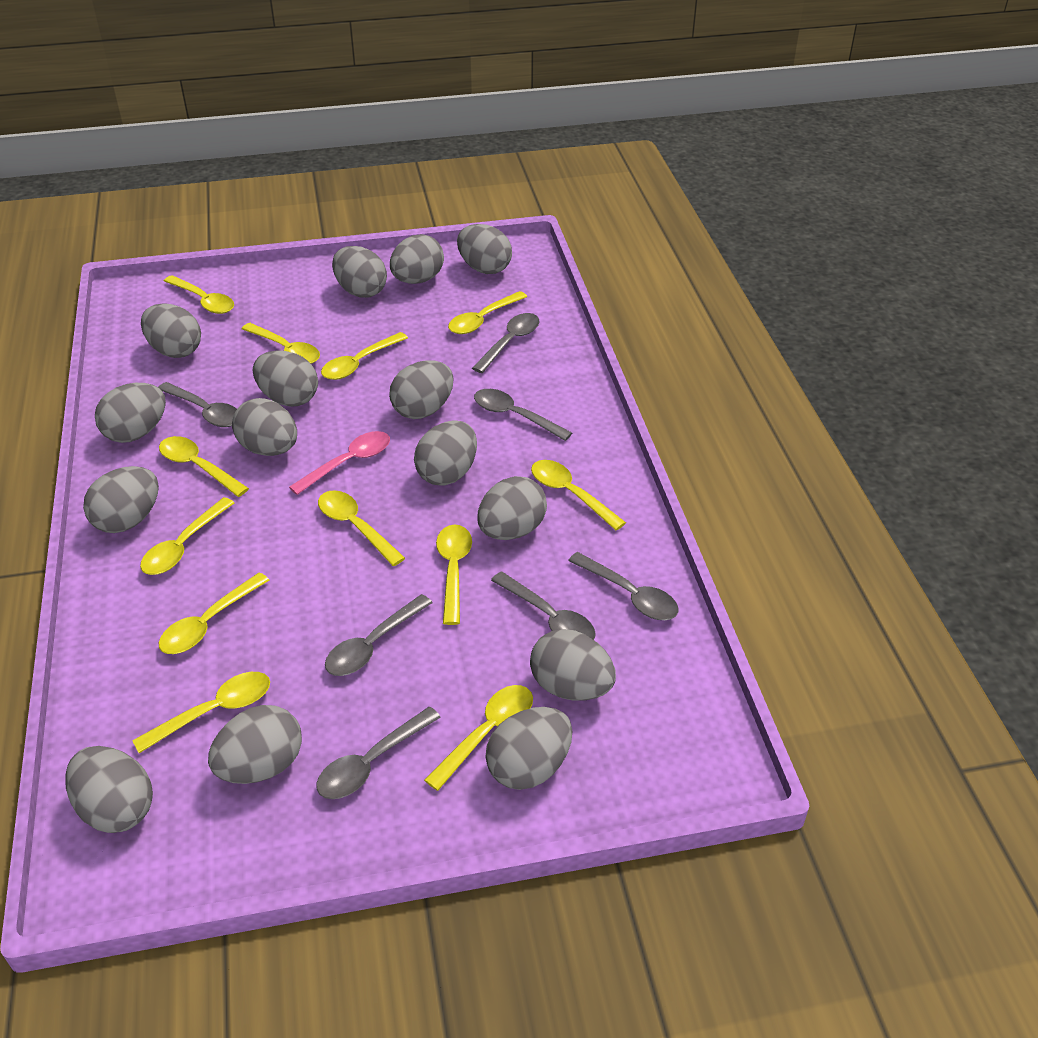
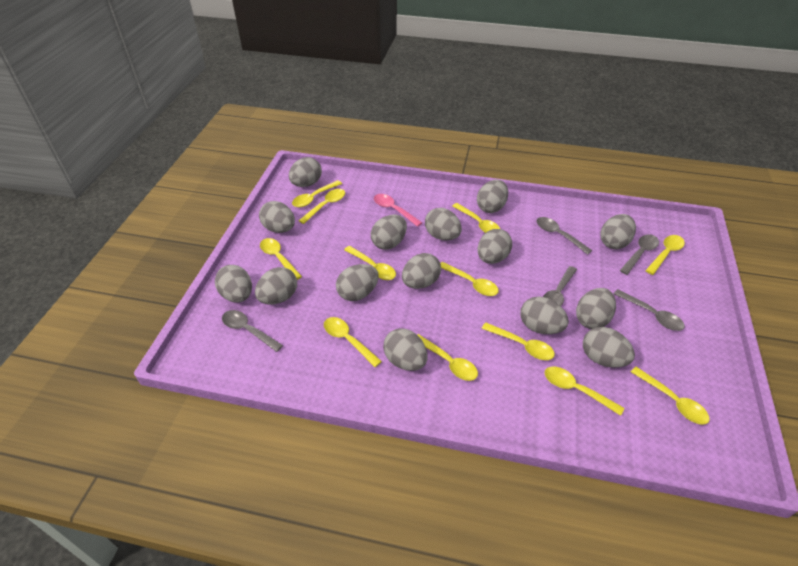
grey spoon: 7 -> 5

